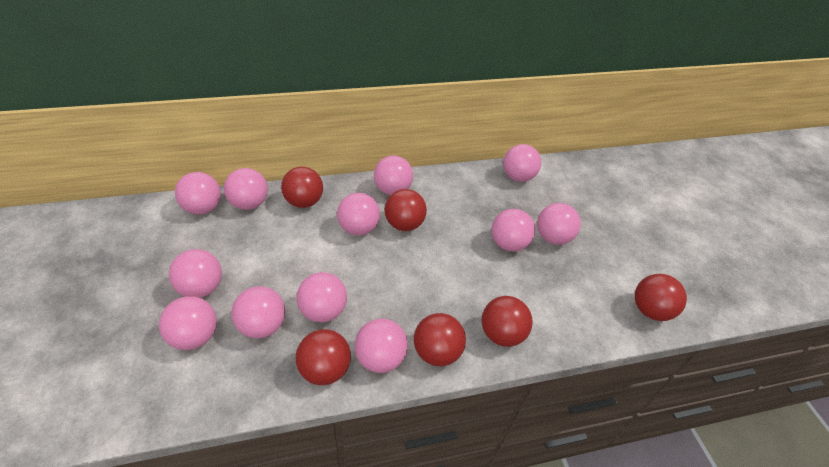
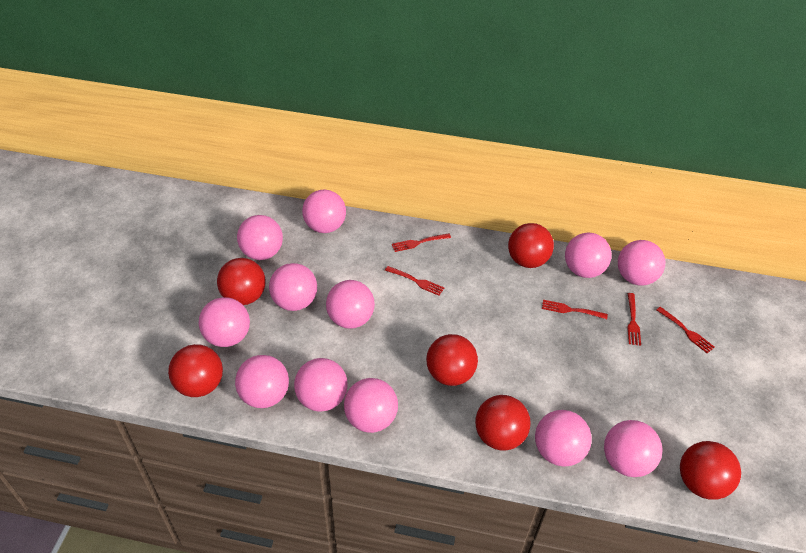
red fork: 0 -> 5

